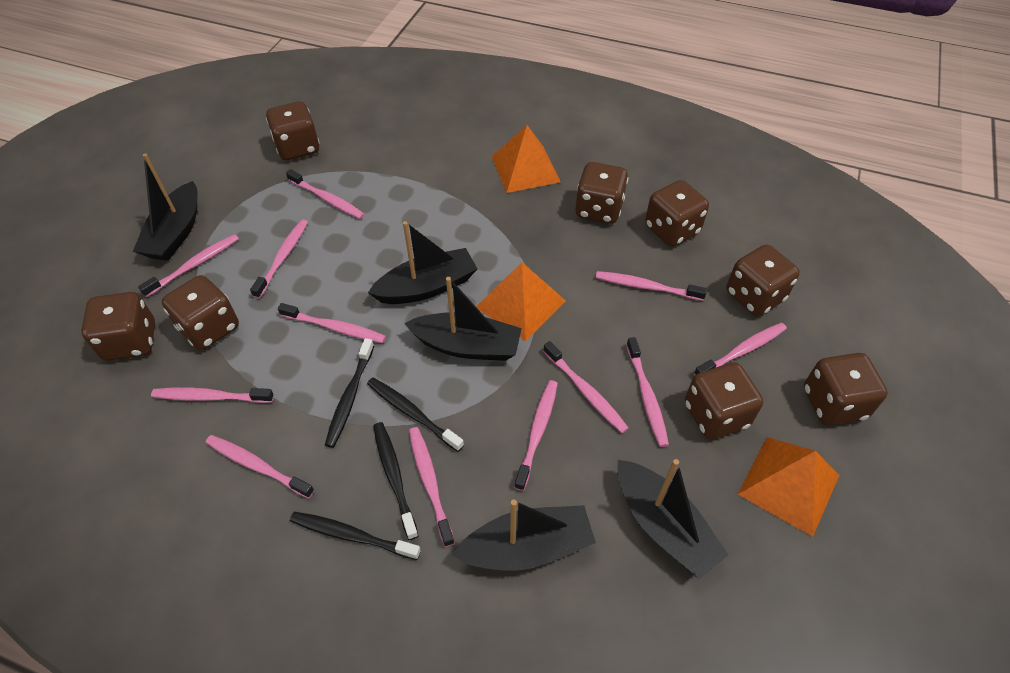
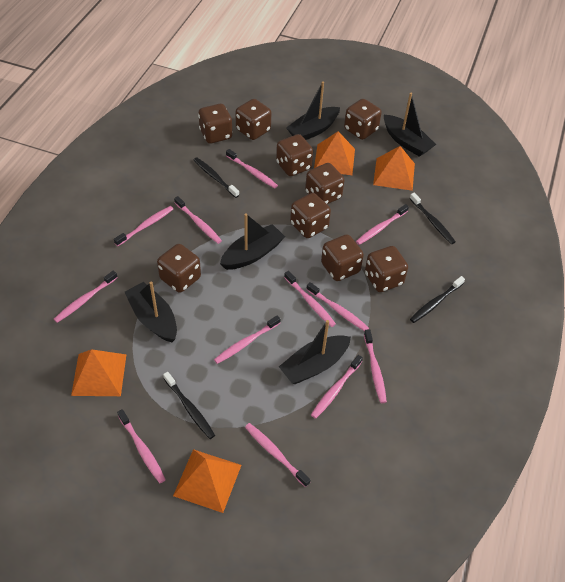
brown dice: 8 -> 9
orange pyramid: 3 -> 4

